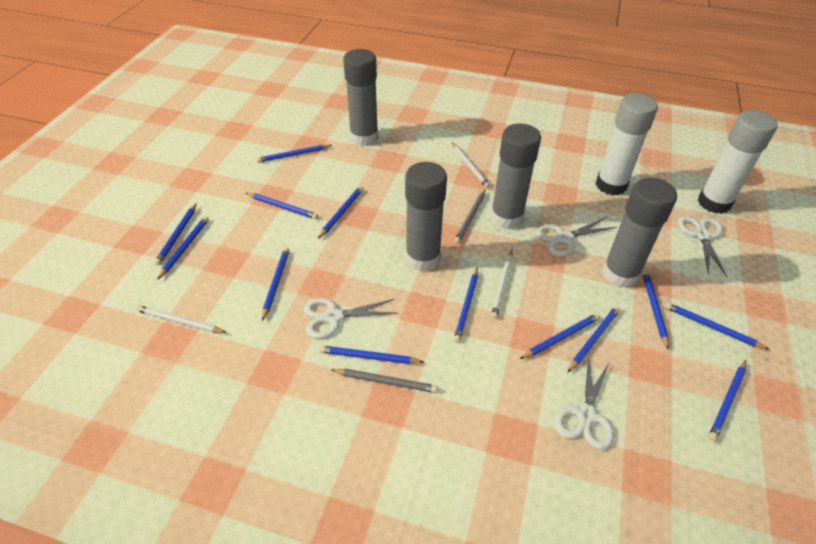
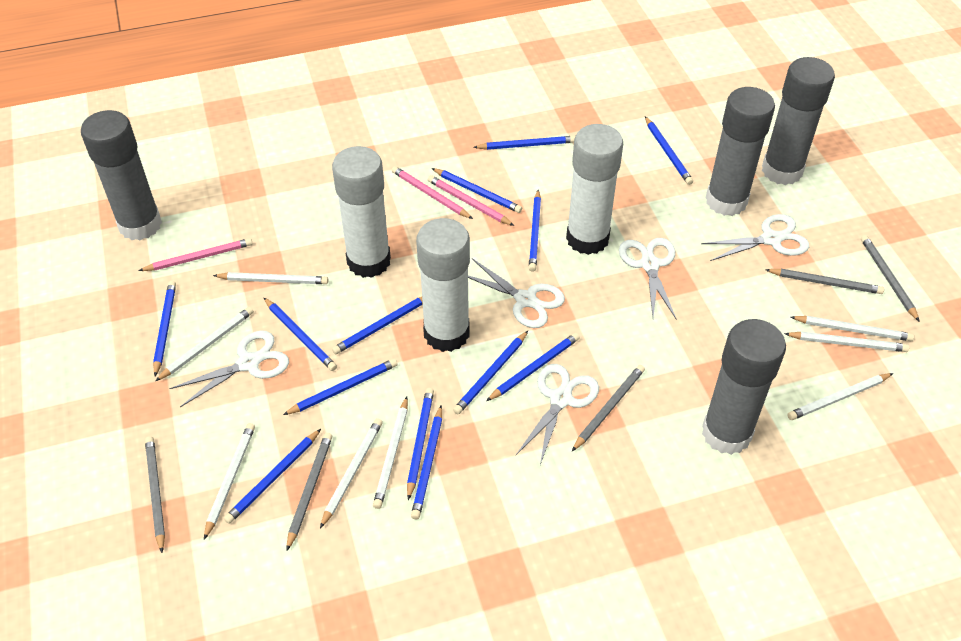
grey pencil: 2 -> 5
pink pencil: 0 -> 3
white glue stick: 2 -> 3
white pencil: 3 -> 8
white scissors: 4 -> 5

